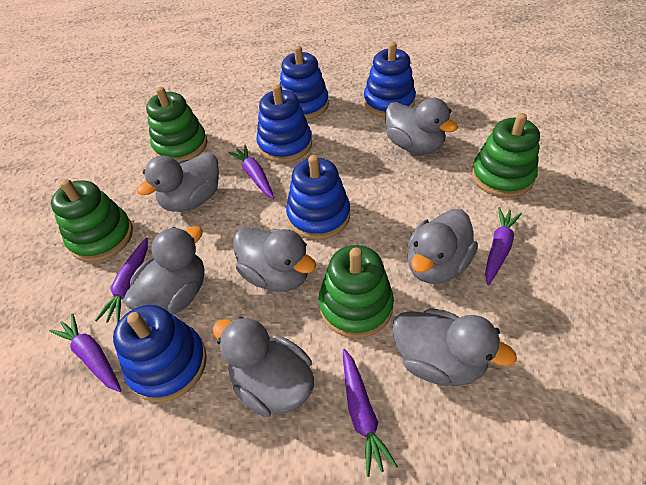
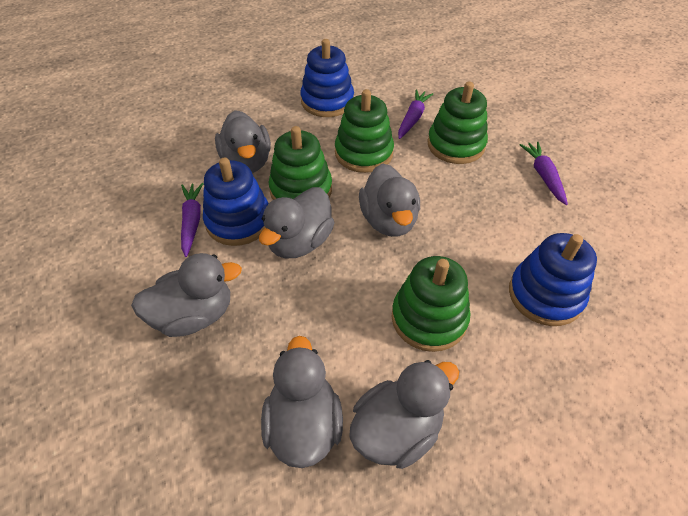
blue stacking toy: 5 -> 3
grey duck: 7 -> 6
purple carrot: 5 -> 3

